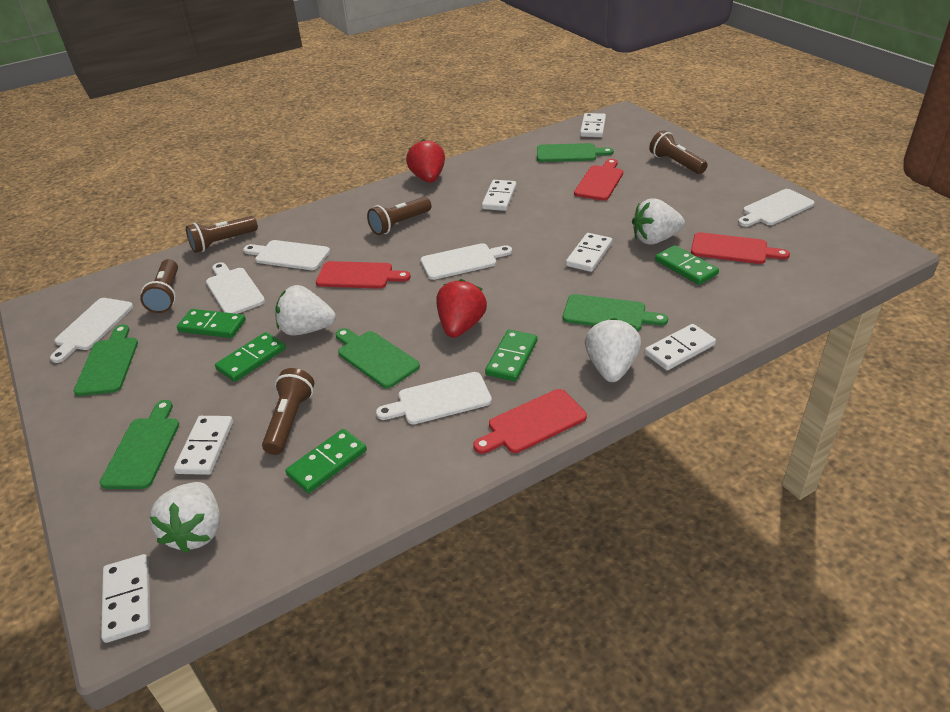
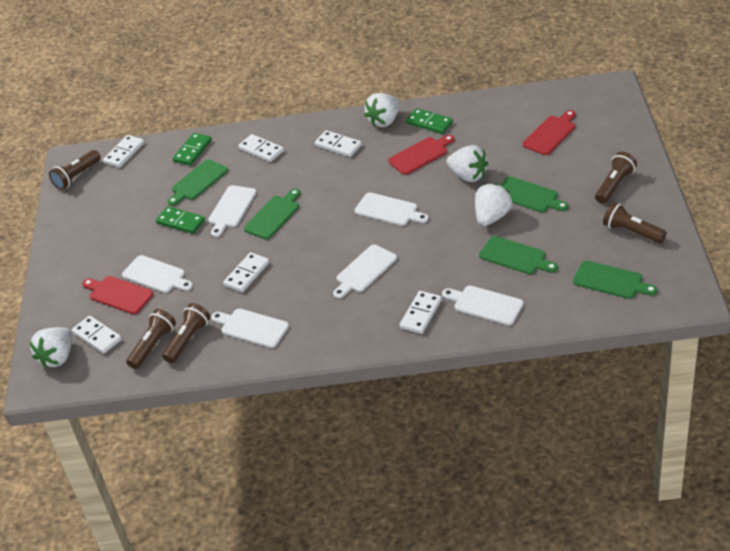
green domino: 5 -> 3
red cutting board: 4 -> 3
red strawberry: 2 -> 0

